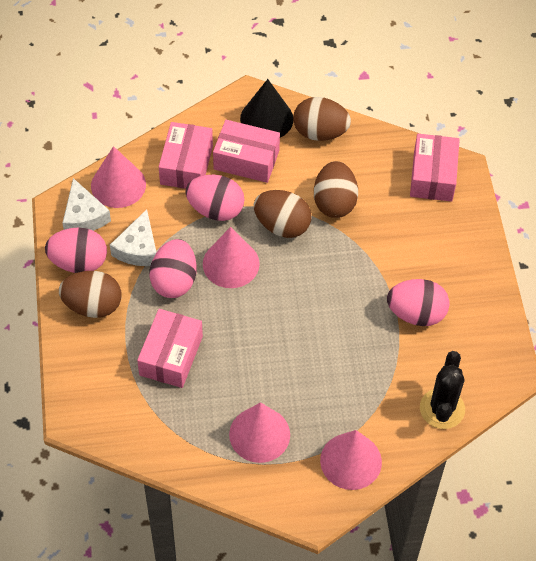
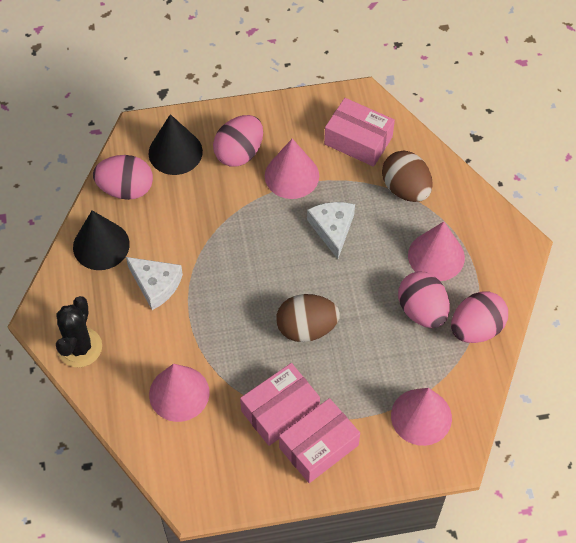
black cone: 1 -> 2
brown egg: 4 -> 2
pink box: 4 -> 3

